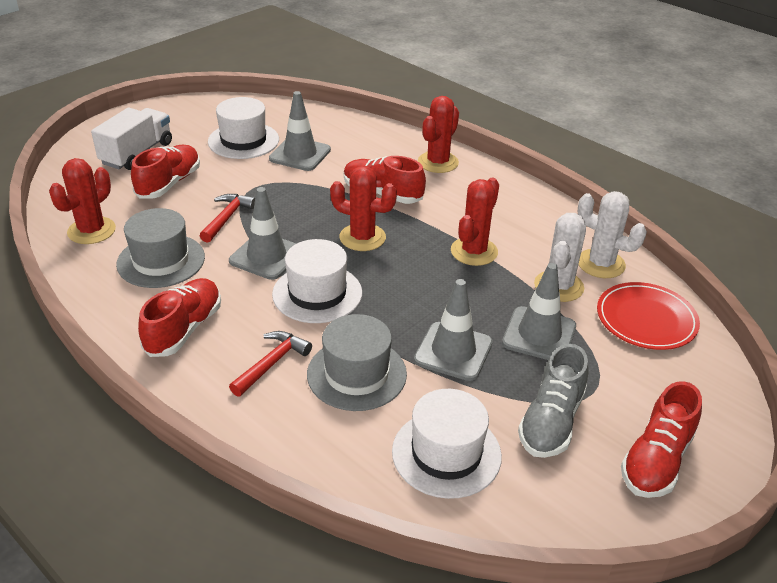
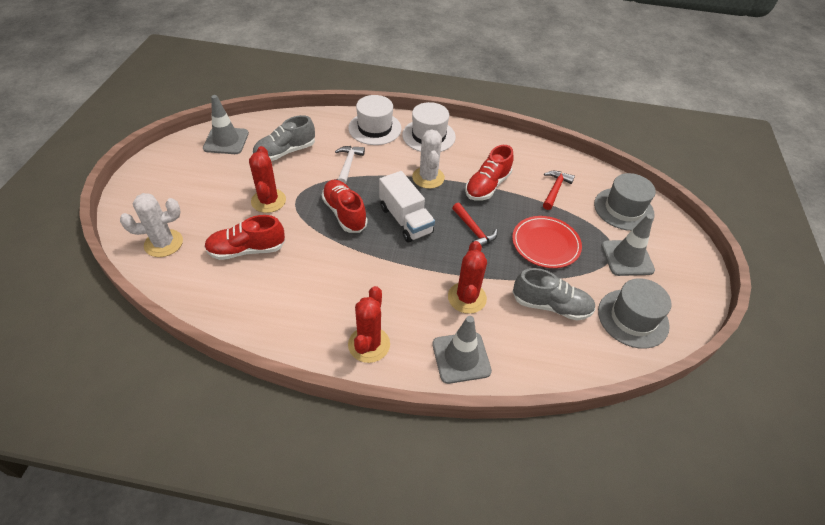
grey shoe: 1 -> 2
grey traffic cone: 4 -> 3
red cactus: 4 -> 3
red shoe: 4 -> 3
white hammer: 0 -> 1
white hat: 3 -> 2

